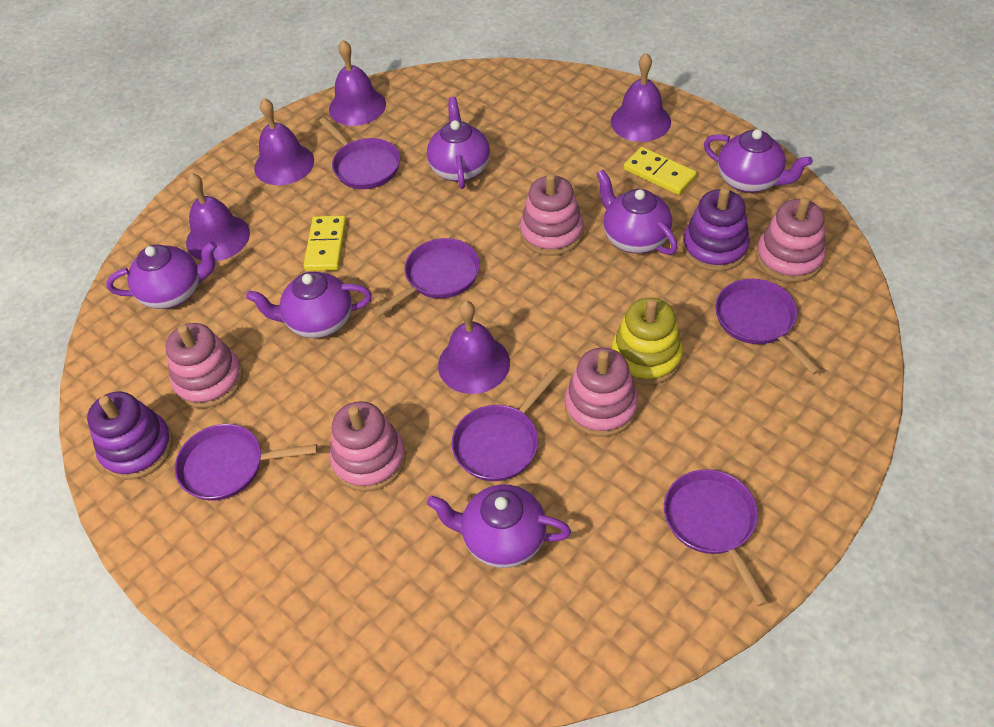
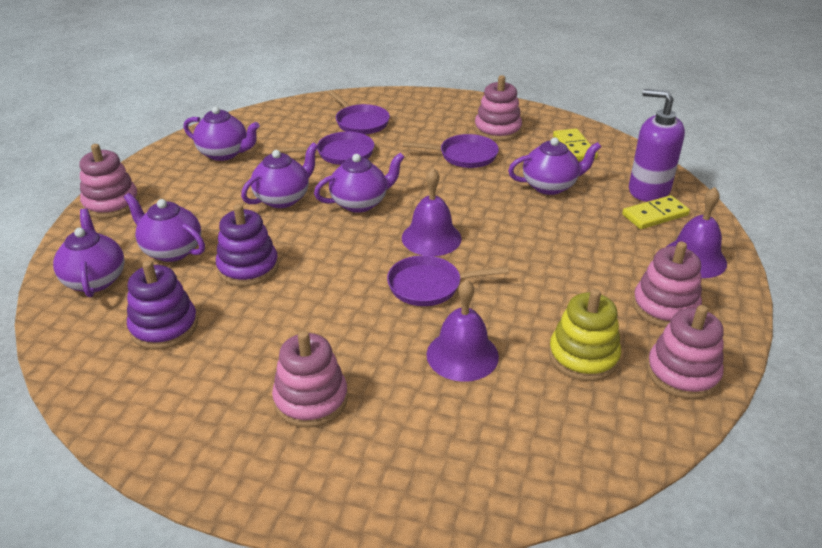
purple bell: 5 -> 3
purple pan: 6 -> 4
purple soap dispenser: 0 -> 1

